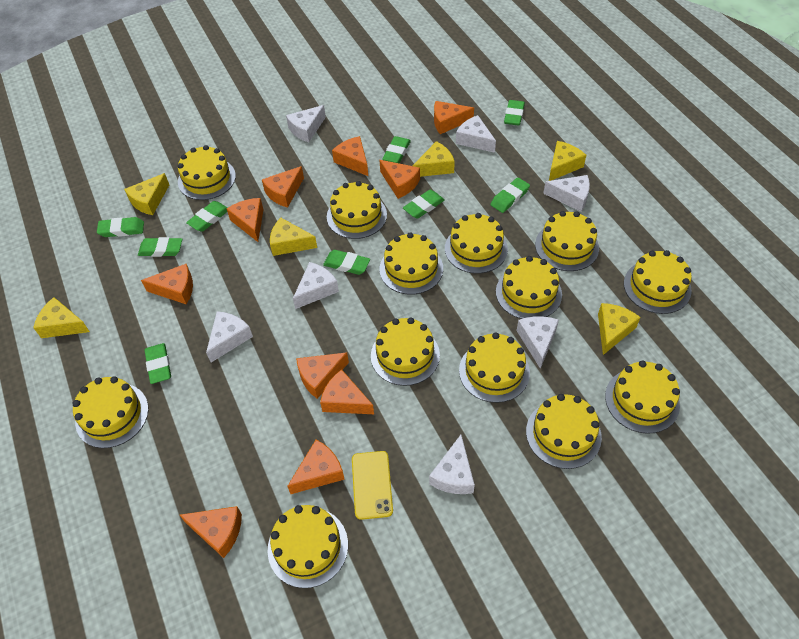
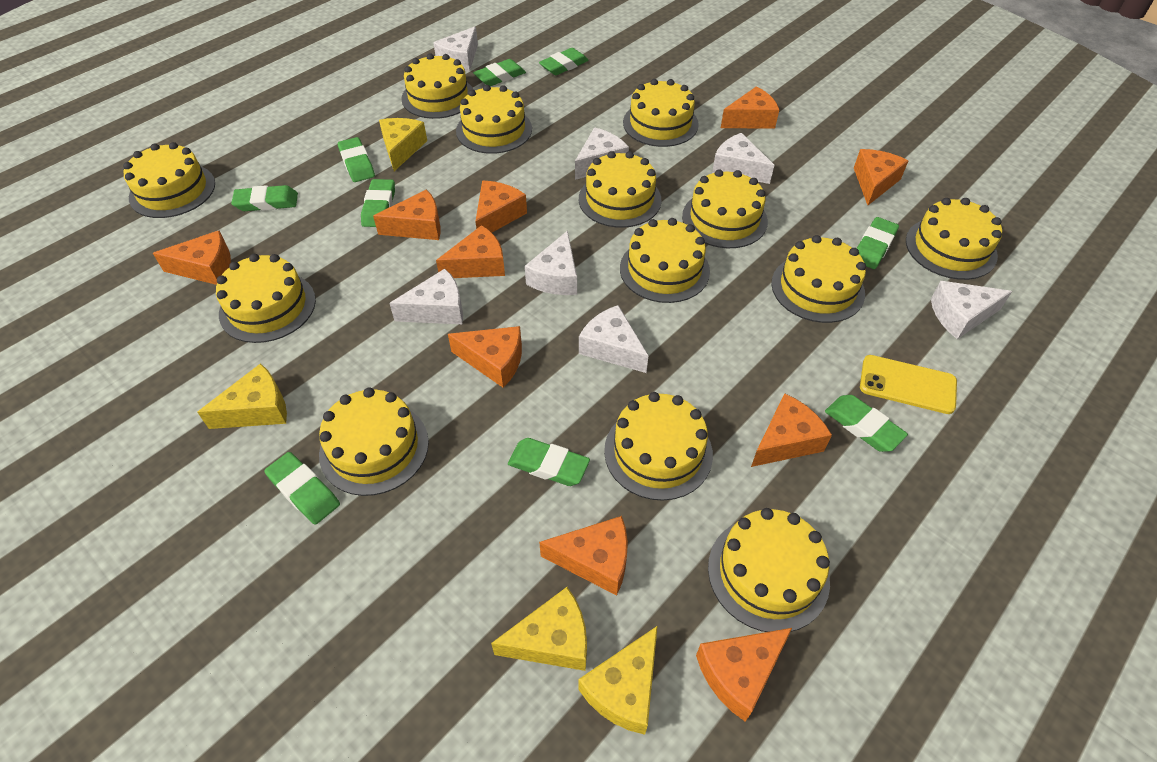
yellow cheese: 6 -> 4

